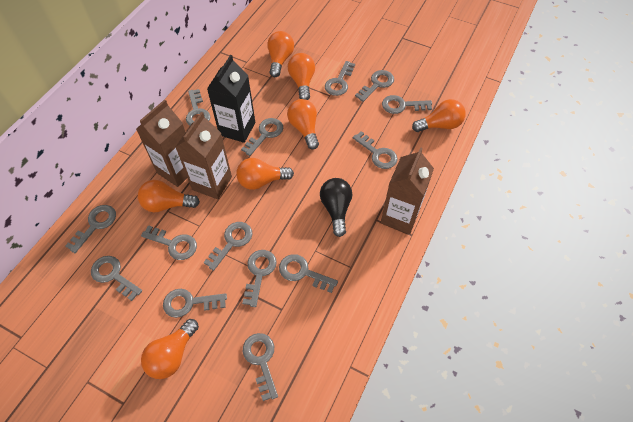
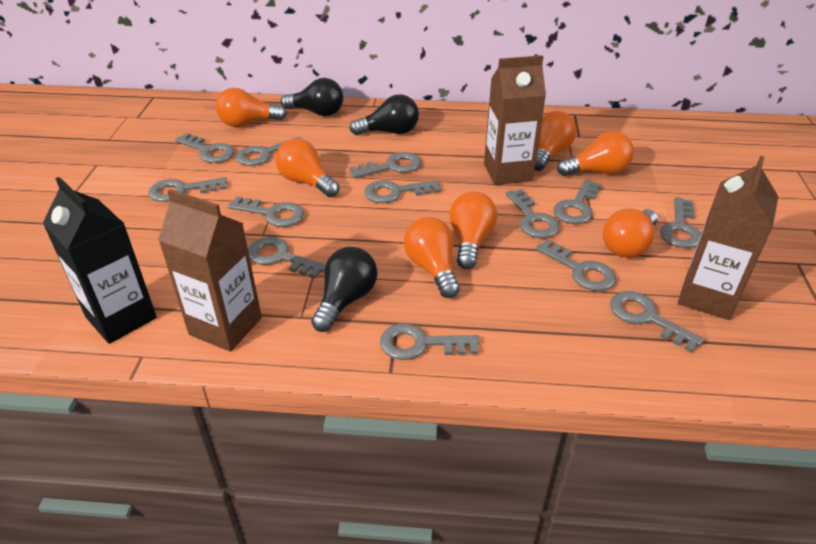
black light bulb: 1 -> 3
grey key: 14 -> 13

